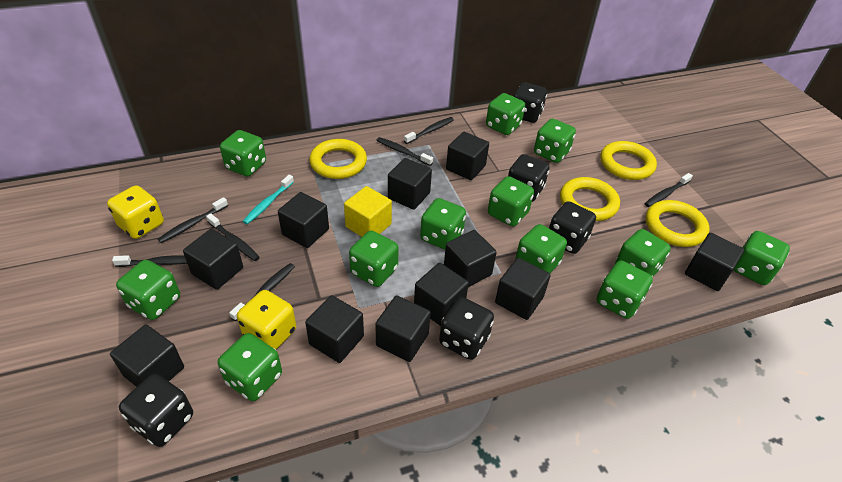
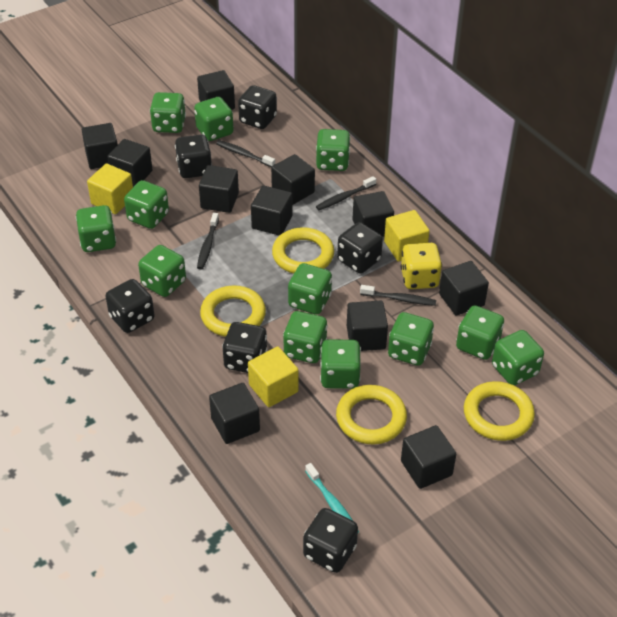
black dice: 5 -> 6
black toothbrush: 7 -> 4
yellow cube: 1 -> 3
yellow dice: 2 -> 1

